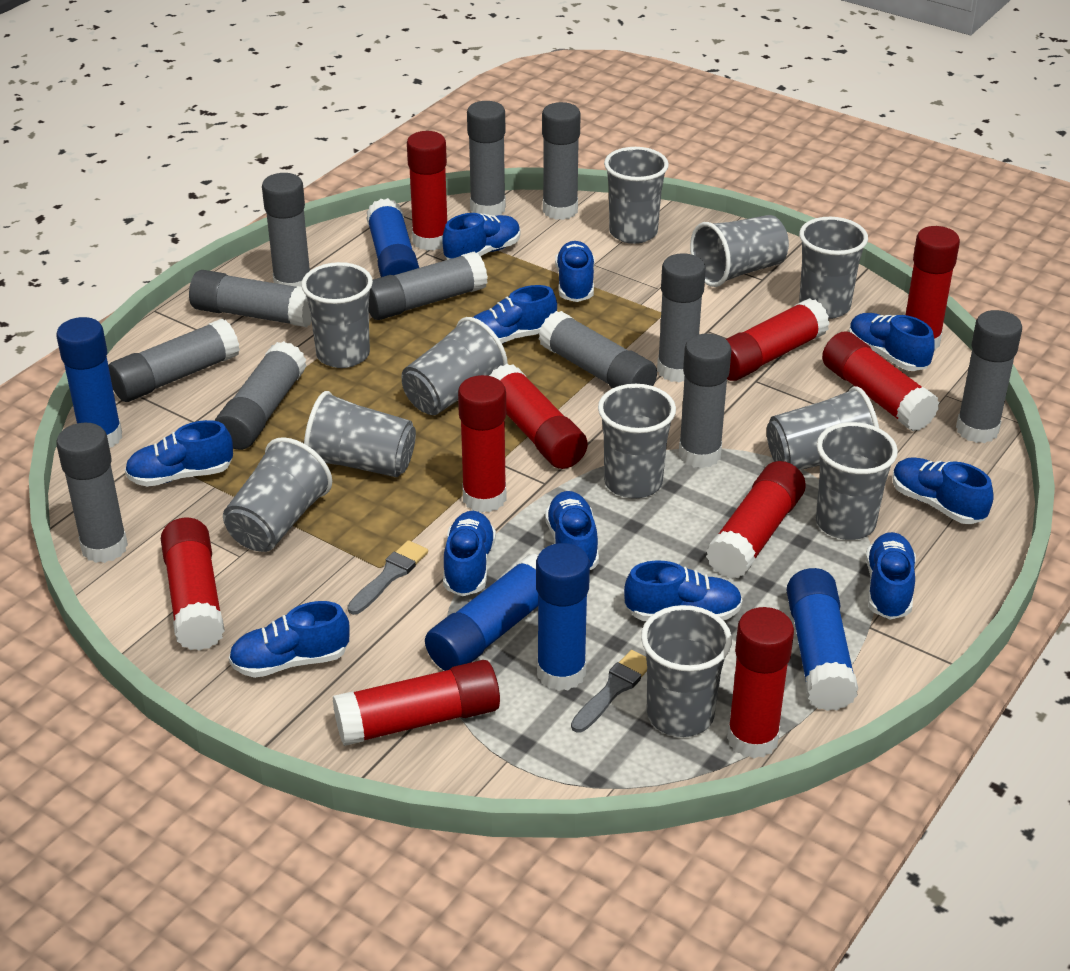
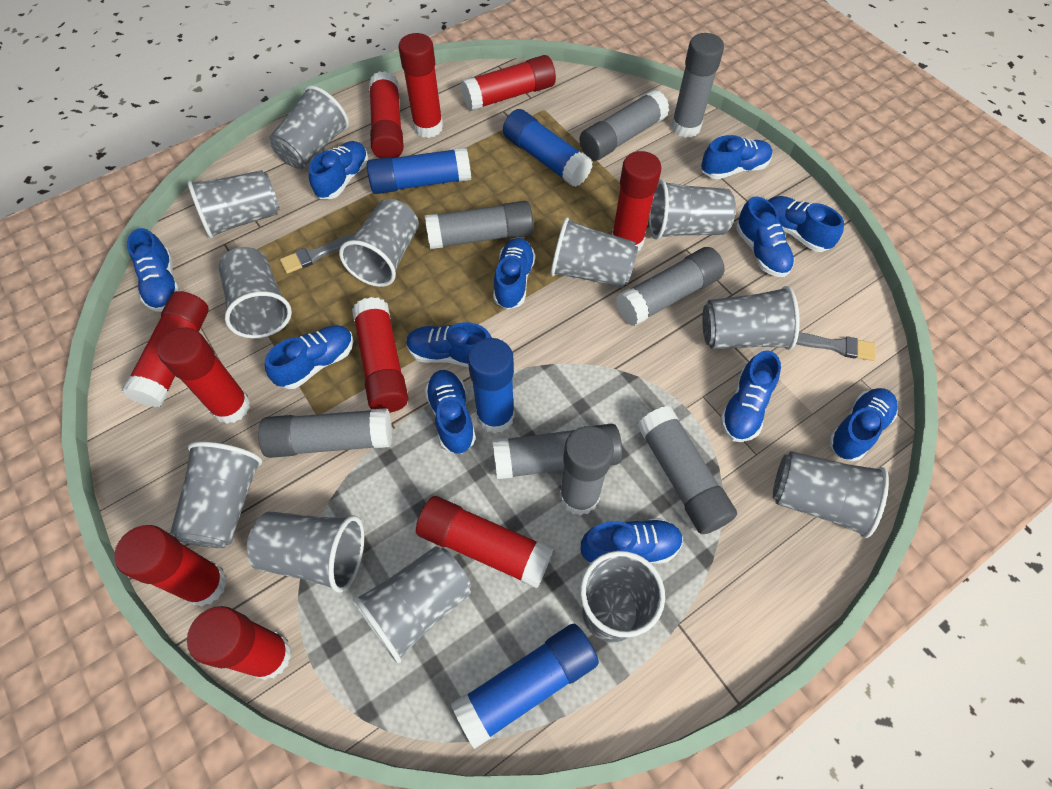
blue glue stick: 5 -> 4
blue shoe: 11 -> 12
grey cup: 11 -> 12
grey glue stick: 12 -> 8

